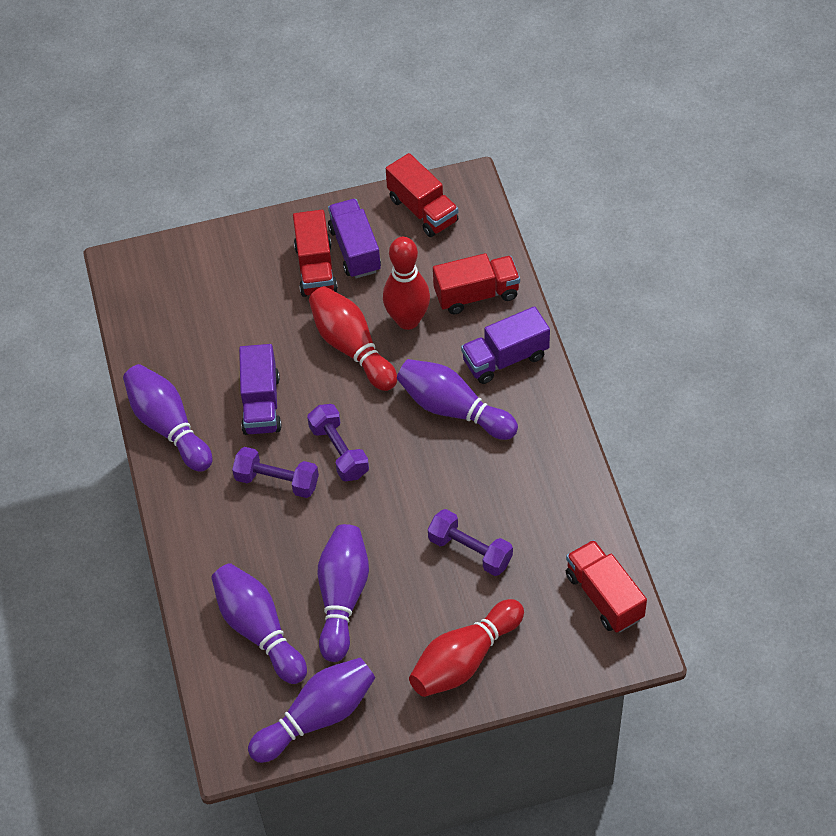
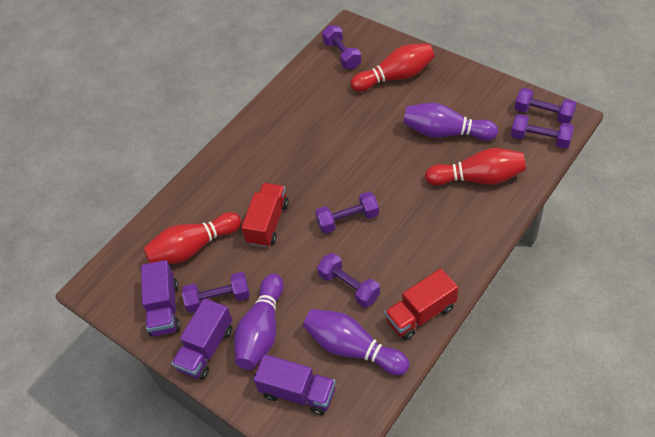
purple bowling pin: 5 -> 3
purple dumbbell: 3 -> 6
red truck: 4 -> 2

